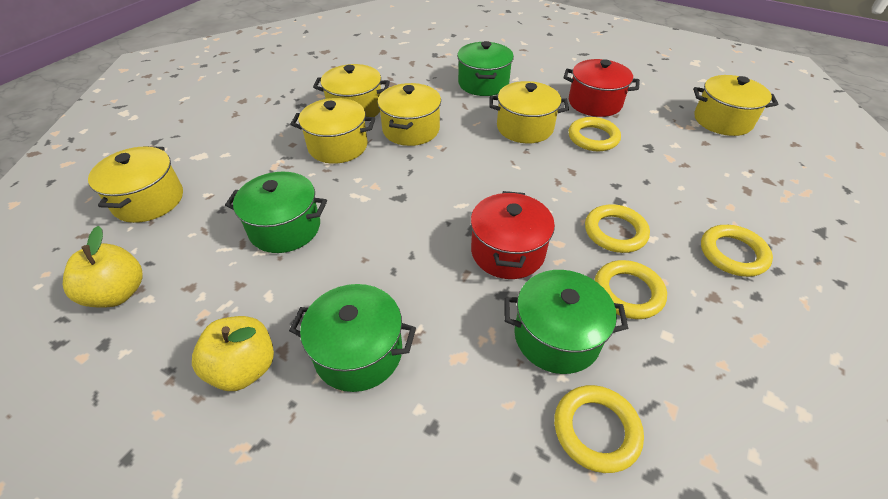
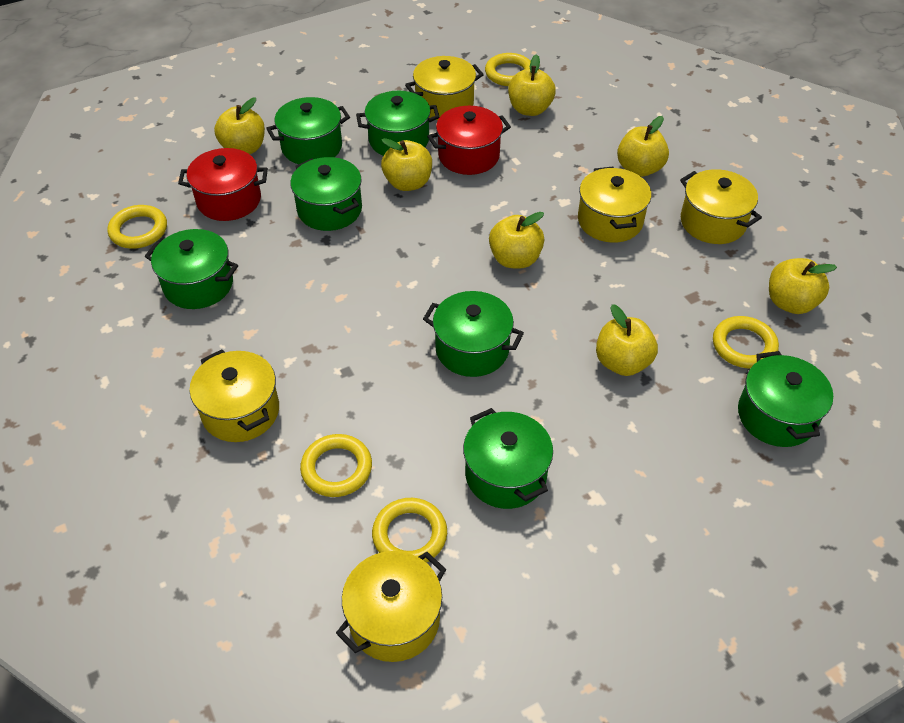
green pot: 4 -> 7
yellow apple: 2 -> 7
yellow pot: 6 -> 5

